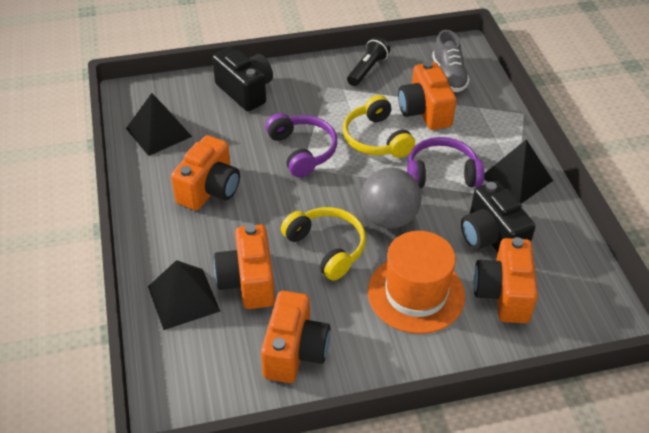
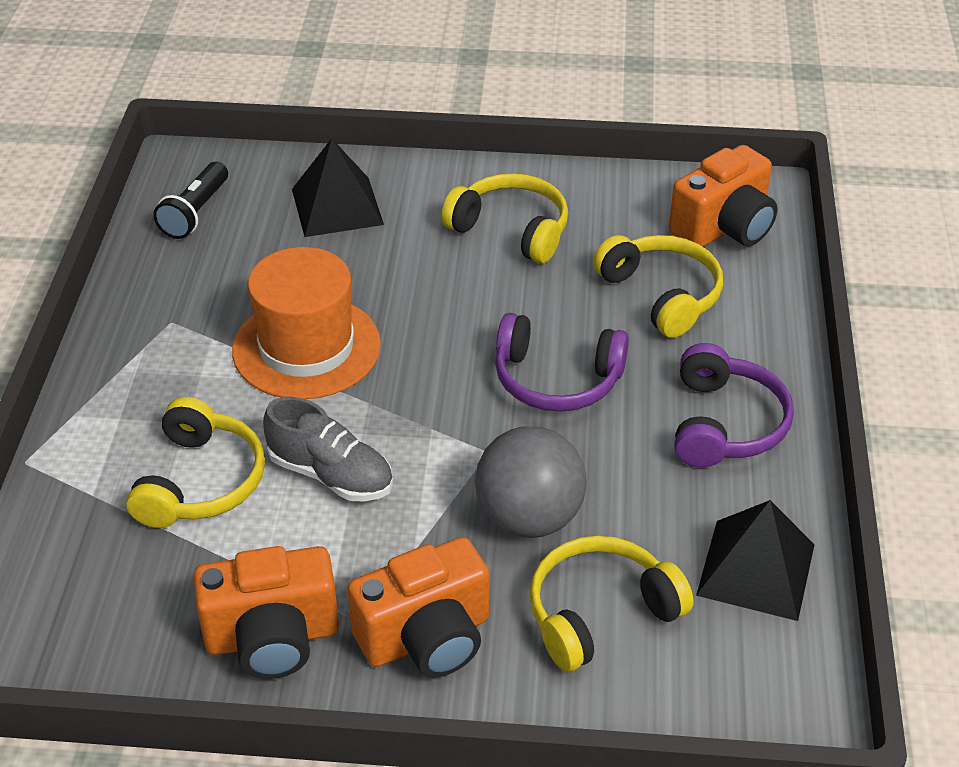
black camera: 2 -> 0
black pyramid: 3 -> 2
orange camera: 5 -> 3
yellow headphones: 2 -> 4

